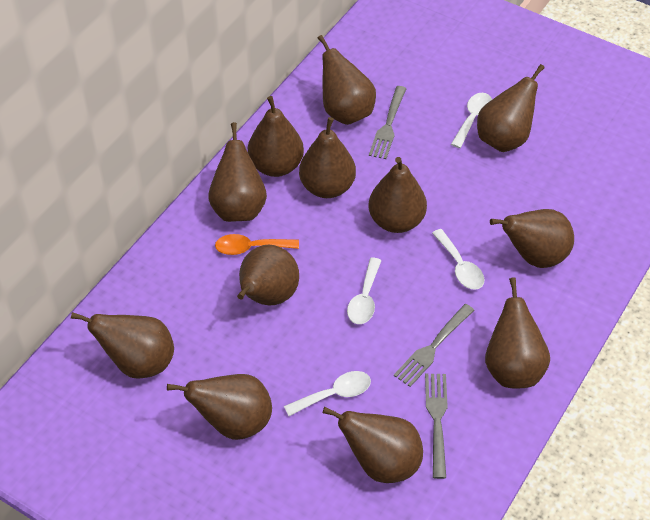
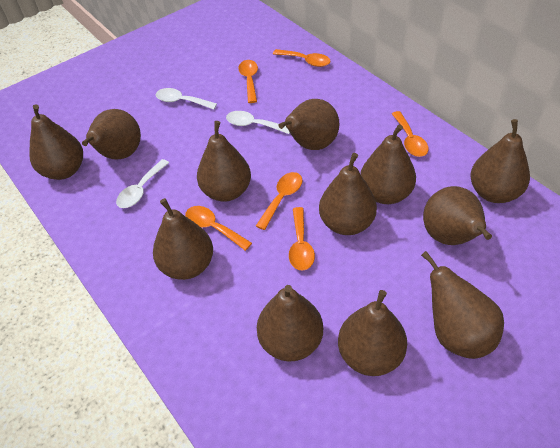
grey fork: 3 -> 0
orange spoon: 1 -> 6
white spoon: 4 -> 3

